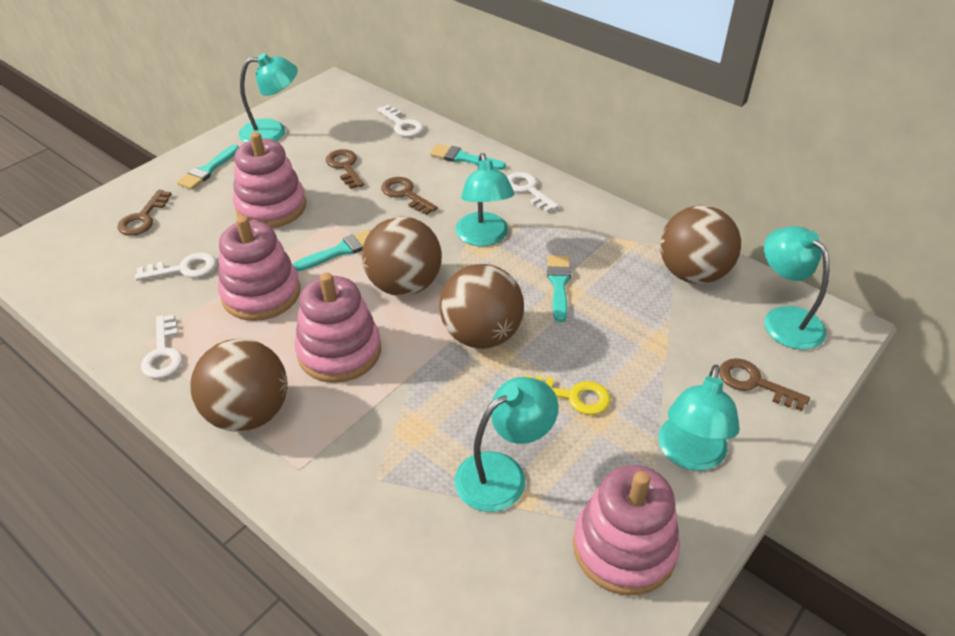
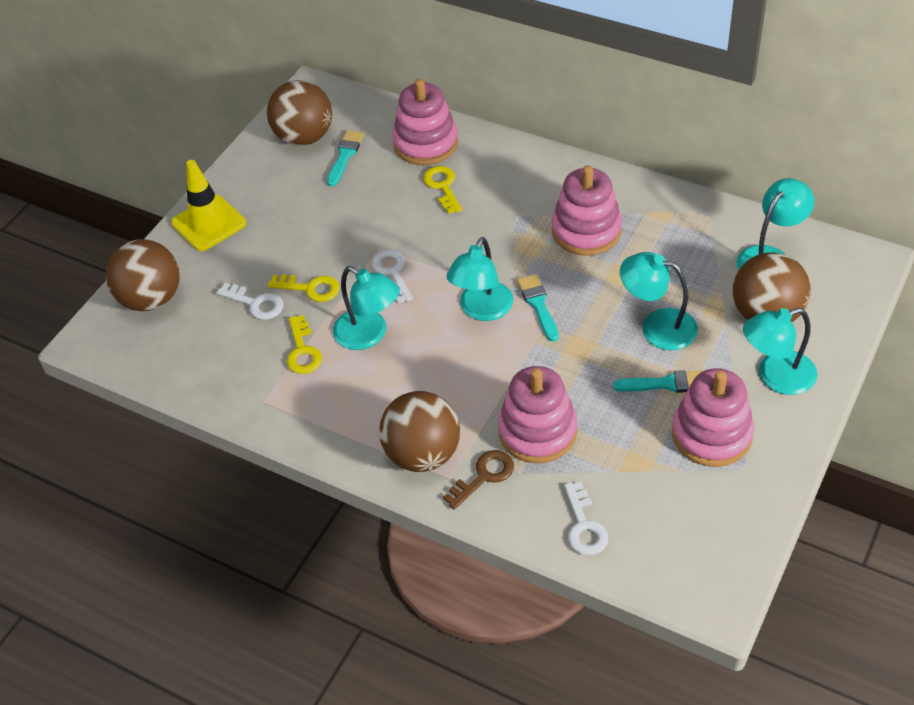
brown key: 4 -> 1
turquoise brush: 4 -> 3
white key: 4 -> 3
yellow key: 1 -> 3
yellow traffic cone: 0 -> 1

